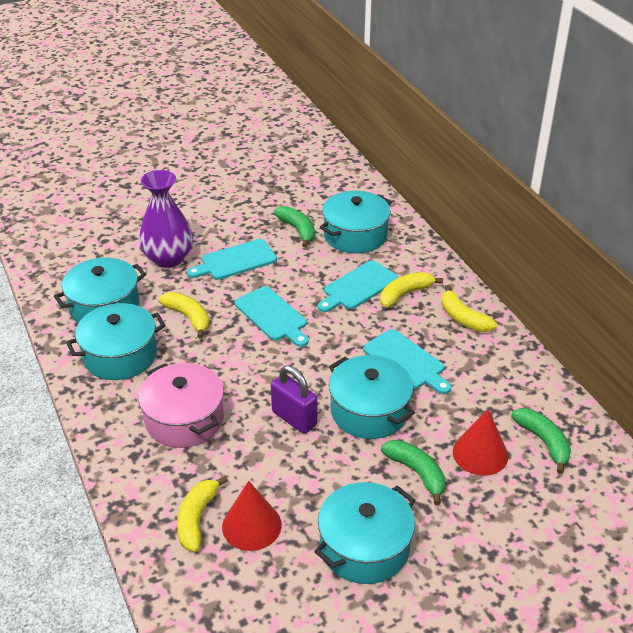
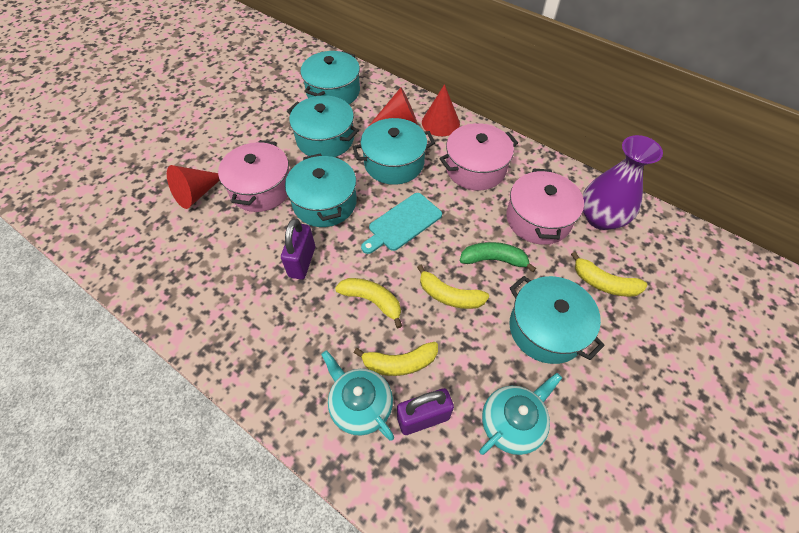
green banana: 3 -> 1
pink pot: 1 -> 3
purple padlock: 1 -> 2
red cone: 2 -> 3
turquoise cutting board: 4 -> 1
turquoise teapot: 0 -> 2

